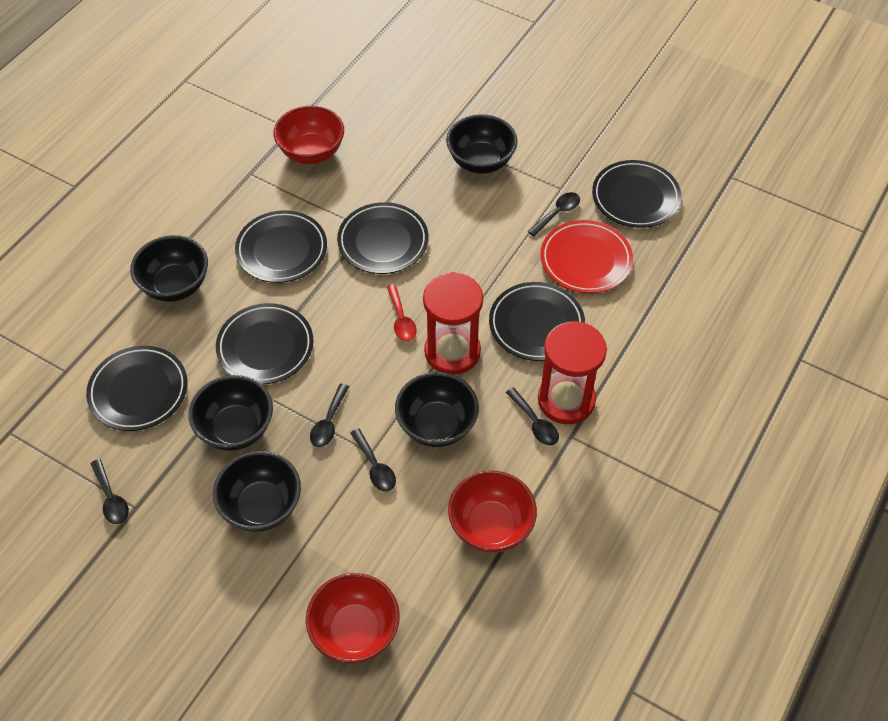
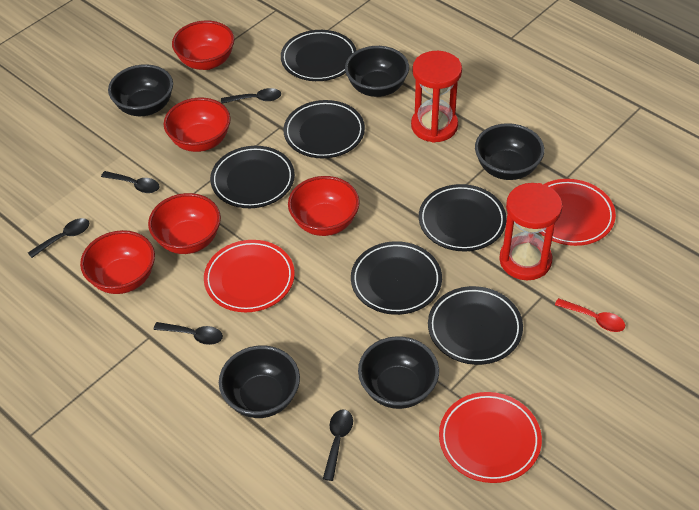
red bowl: 3 -> 5
red plate: 1 -> 3

